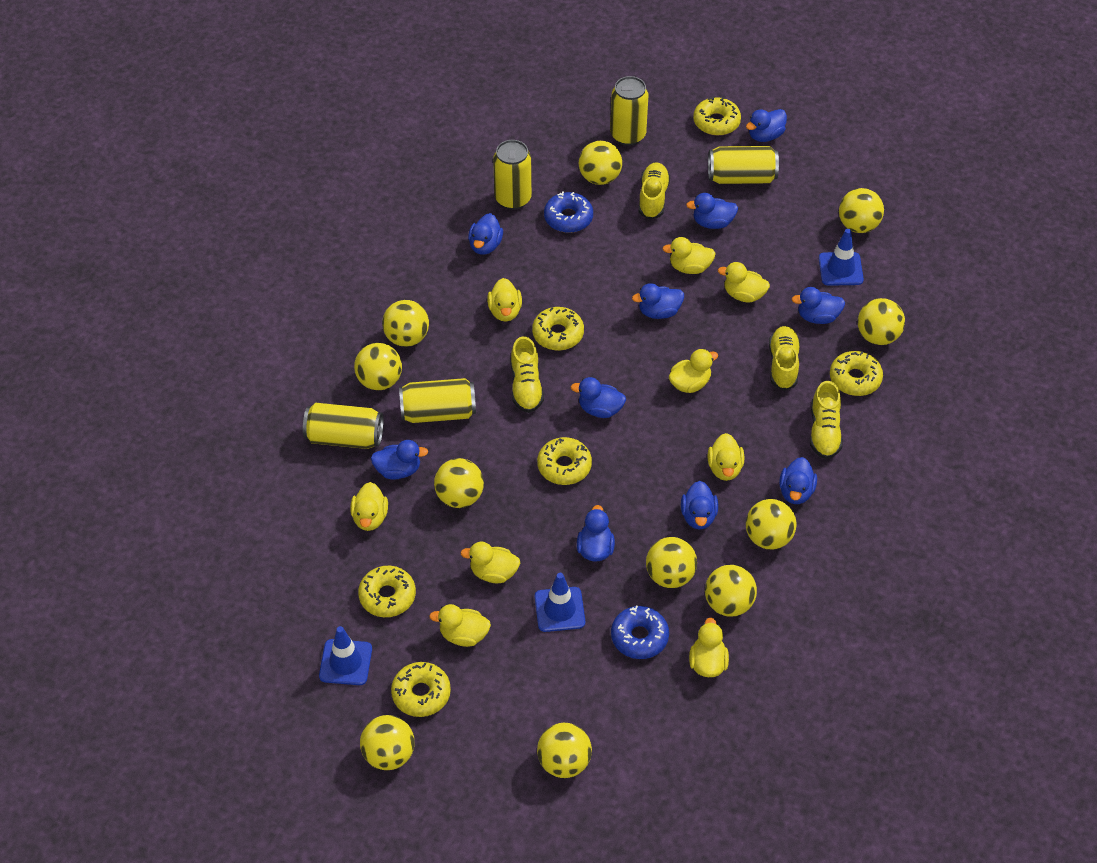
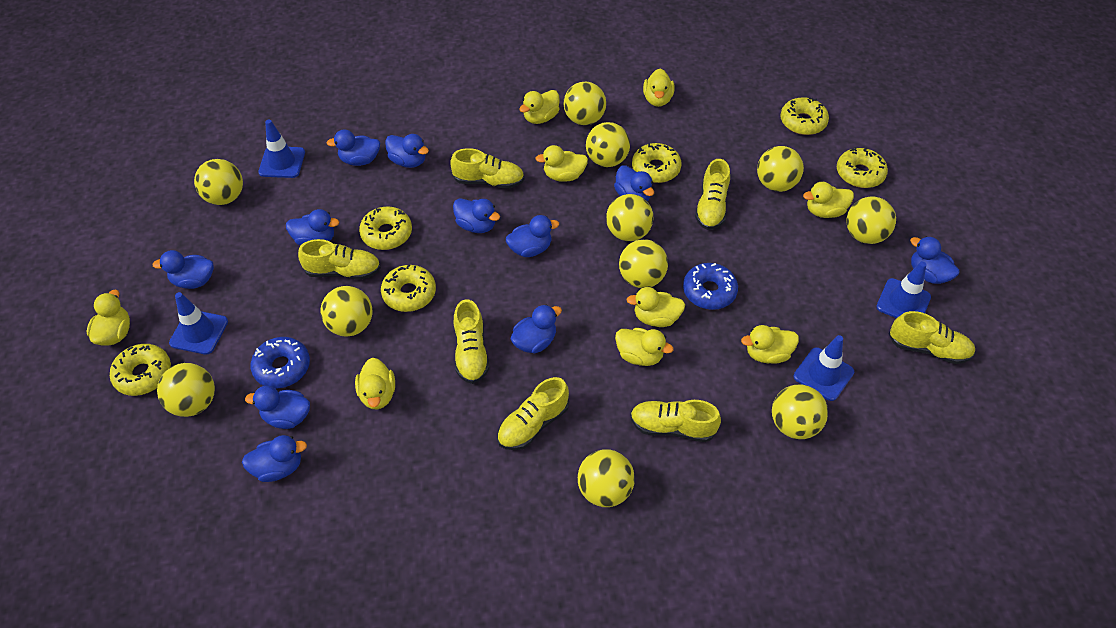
blue duck: 10 -> 11
blue traffic cone: 3 -> 4
yellow can: 5 -> 0
yellow shoe: 4 -> 7

